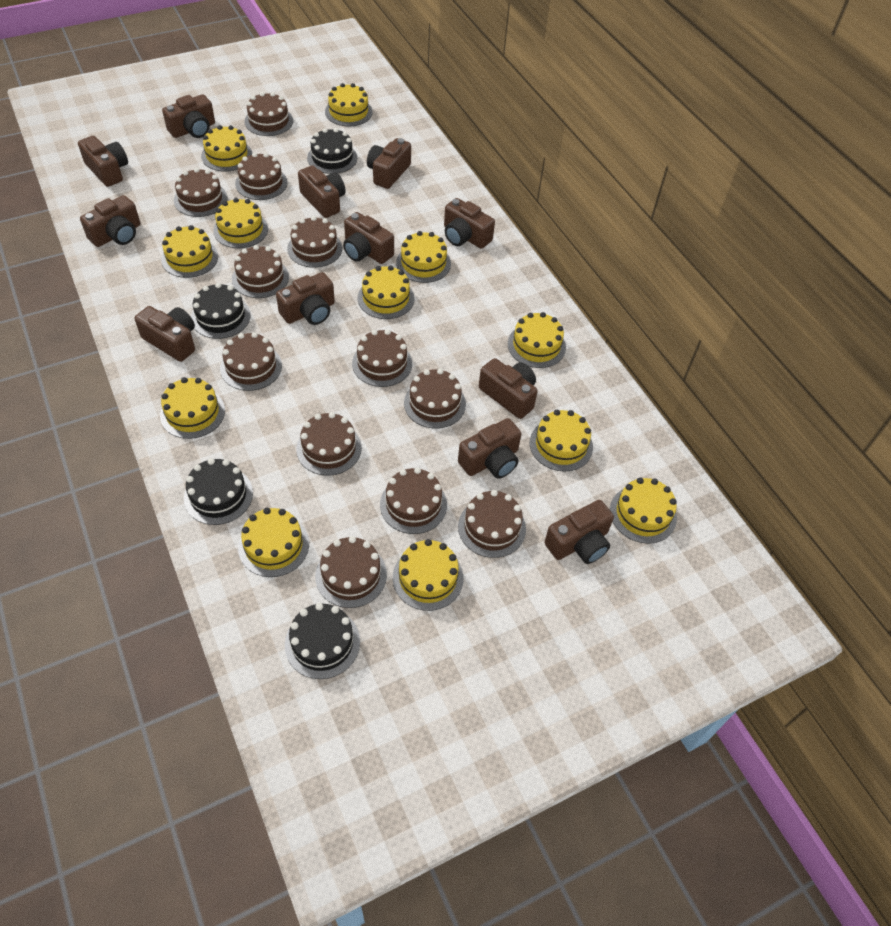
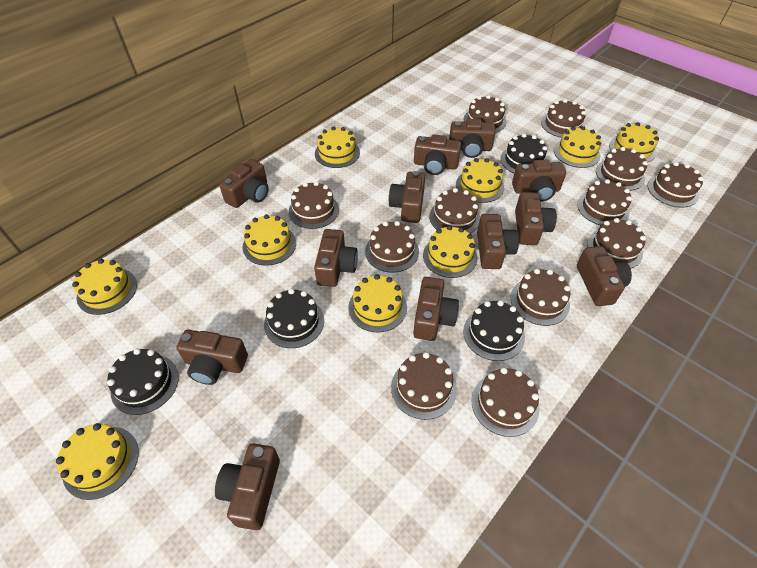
yellow cake: 12 -> 9

